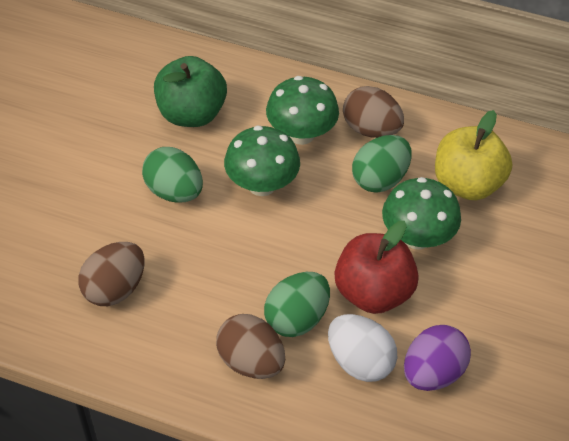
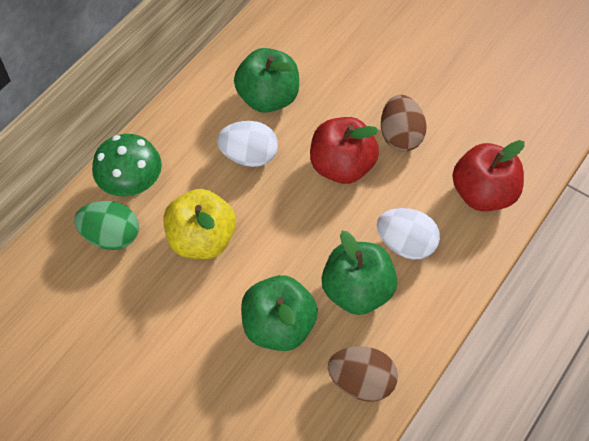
brown egg: 3 -> 2
green apple: 1 -> 3
green egg: 3 -> 1
green mushroom: 3 -> 1
purple egg: 1 -> 0
red apple: 1 -> 2
white egg: 1 -> 2

